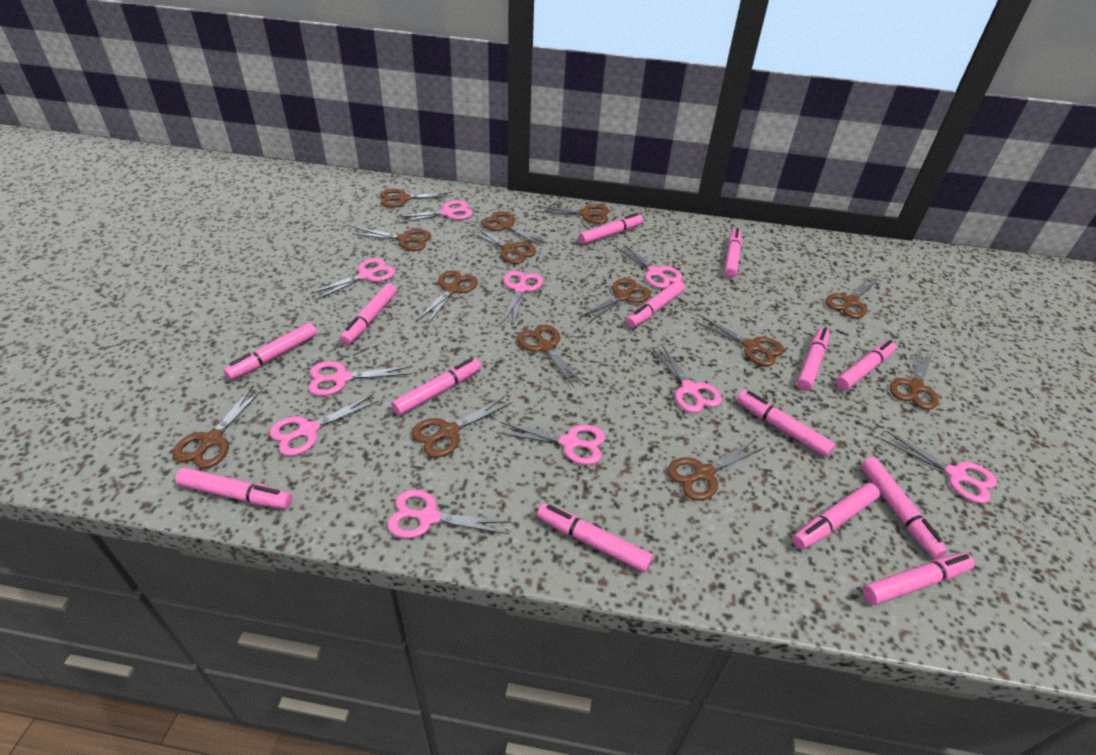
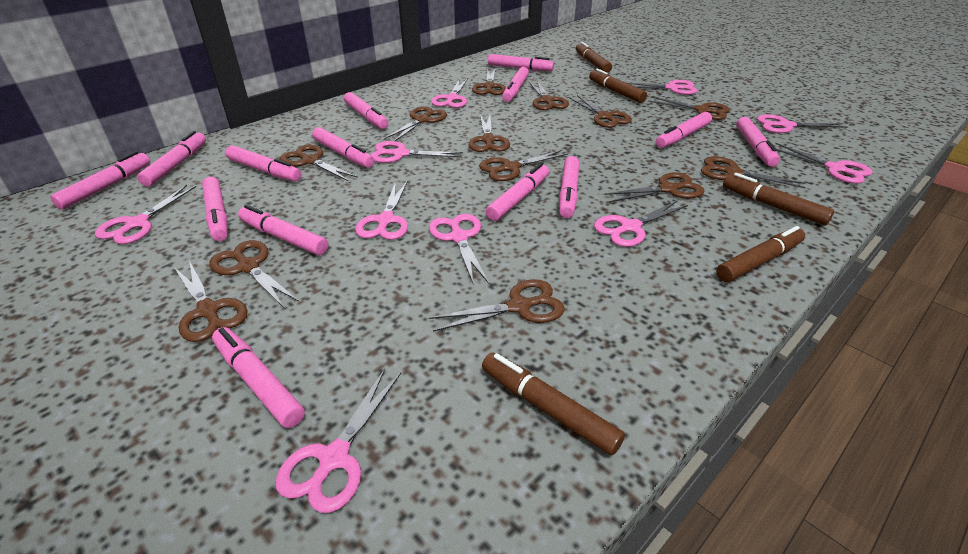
brown marker: 0 -> 5
brown scissors: 14 -> 13

